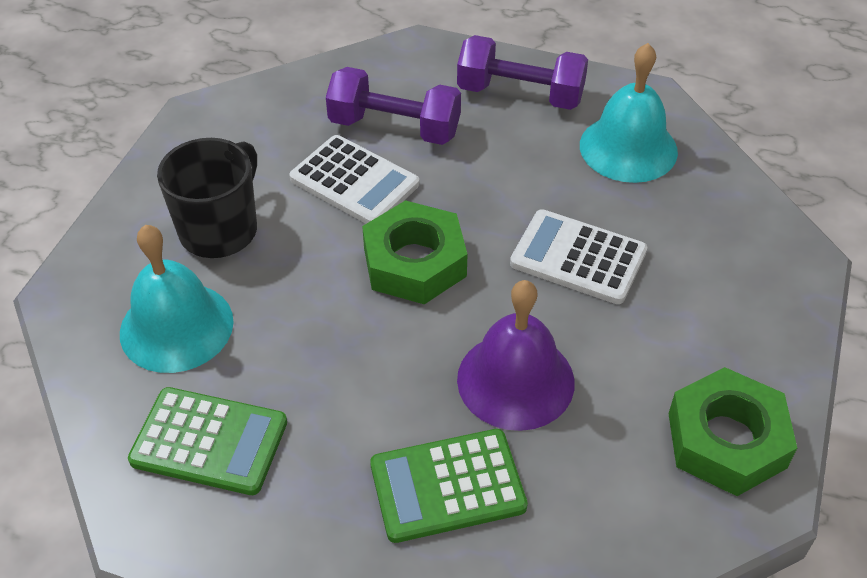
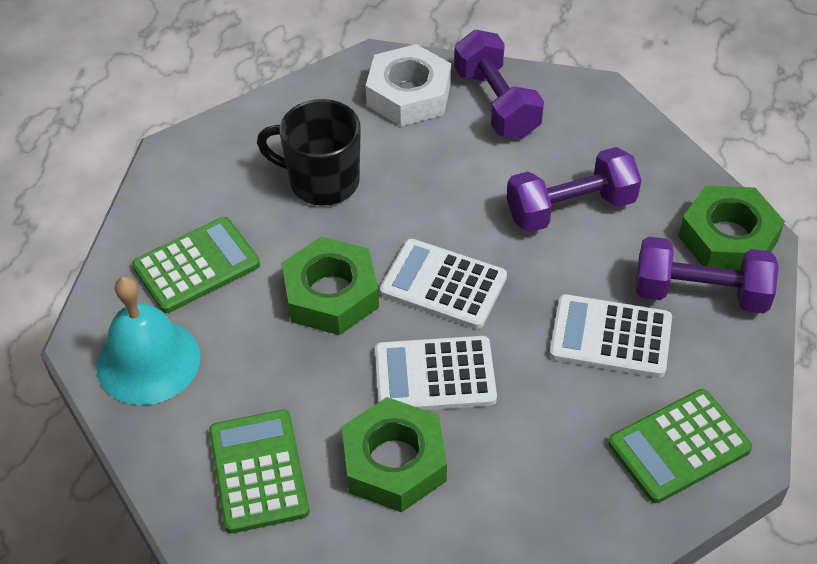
green calculator: 2 -> 3
green nut: 2 -> 3
purple bell: 1 -> 0
purple dumbbell: 2 -> 3
turquoise bell: 2 -> 1
white calculator: 2 -> 3
white nut: 0 -> 1

